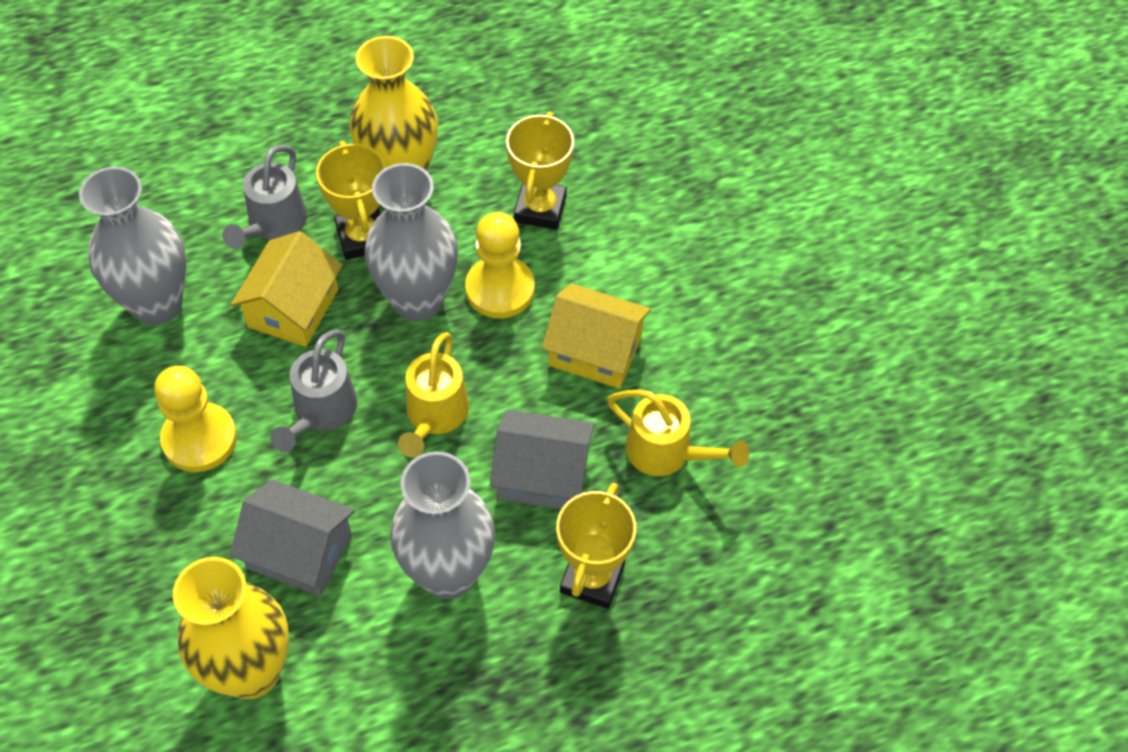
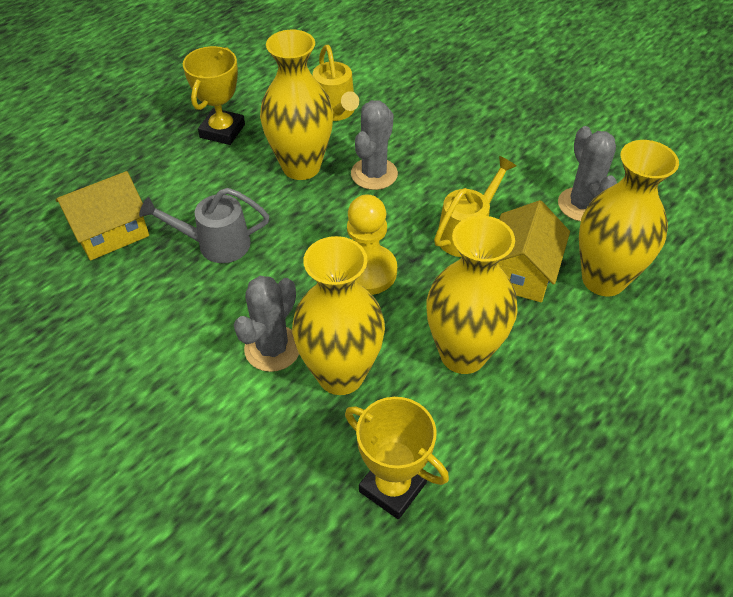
grey cactus: 0 -> 3
grey house: 2 -> 0
grey vase: 3 -> 0
grey watering can: 2 -> 1
yellow pawn: 2 -> 1
yellow trophy: 3 -> 2
yellow vase: 2 -> 4

